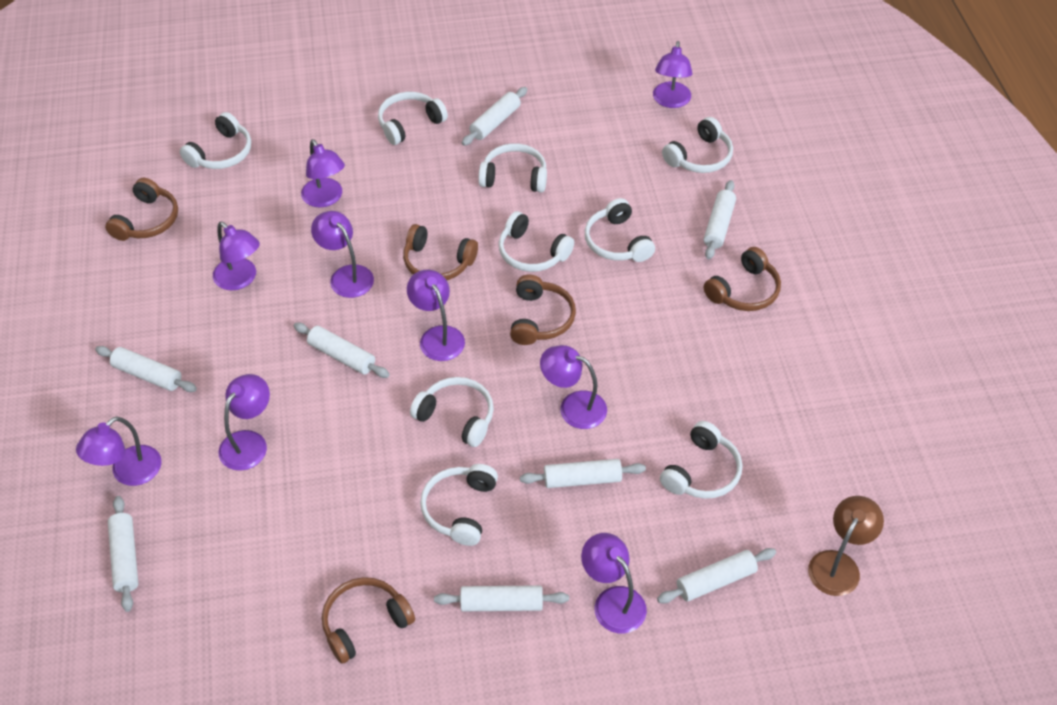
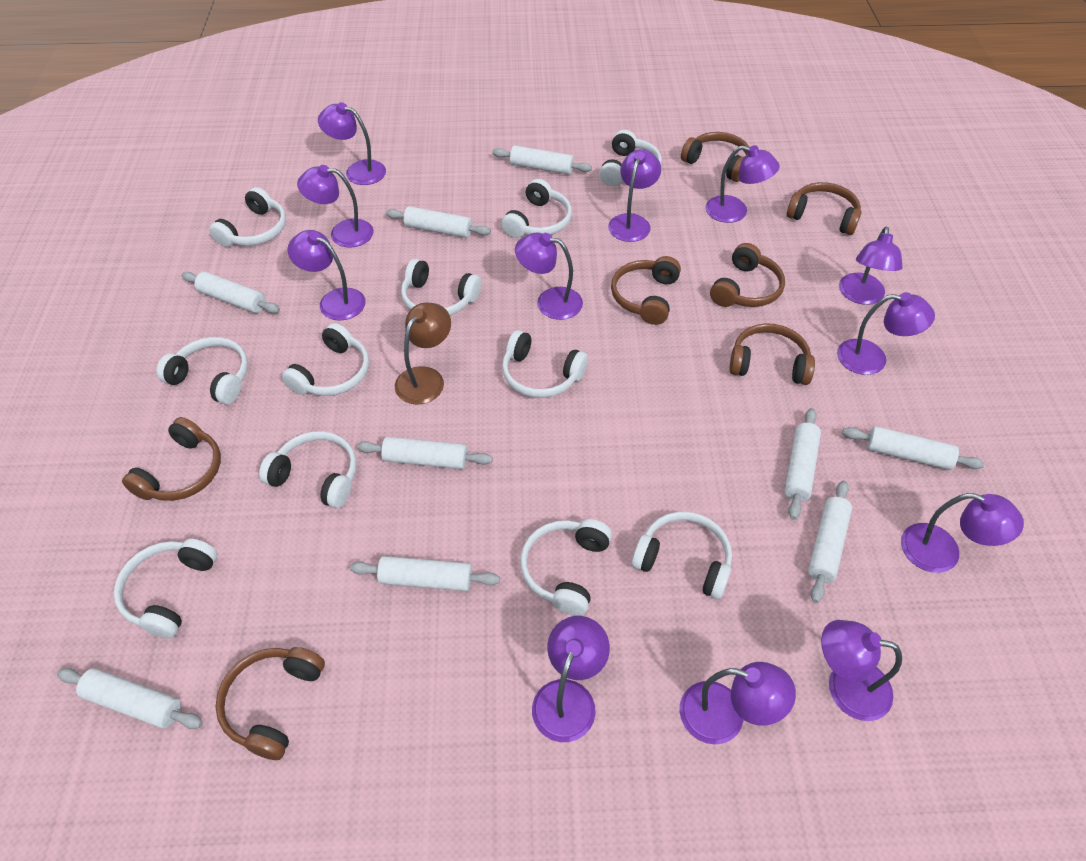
brown headphones: 5 -> 7
purple lamp: 9 -> 12
white headphones: 9 -> 11
white rolling pin: 8 -> 9

